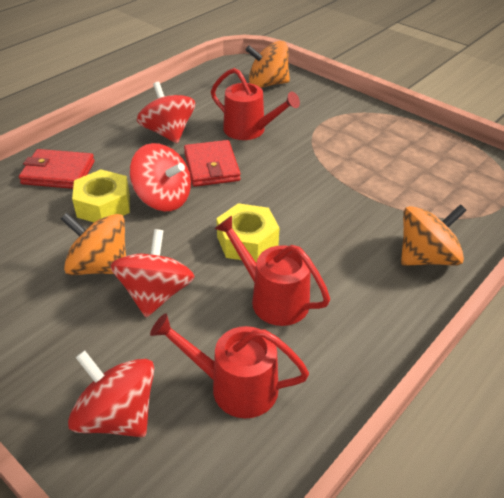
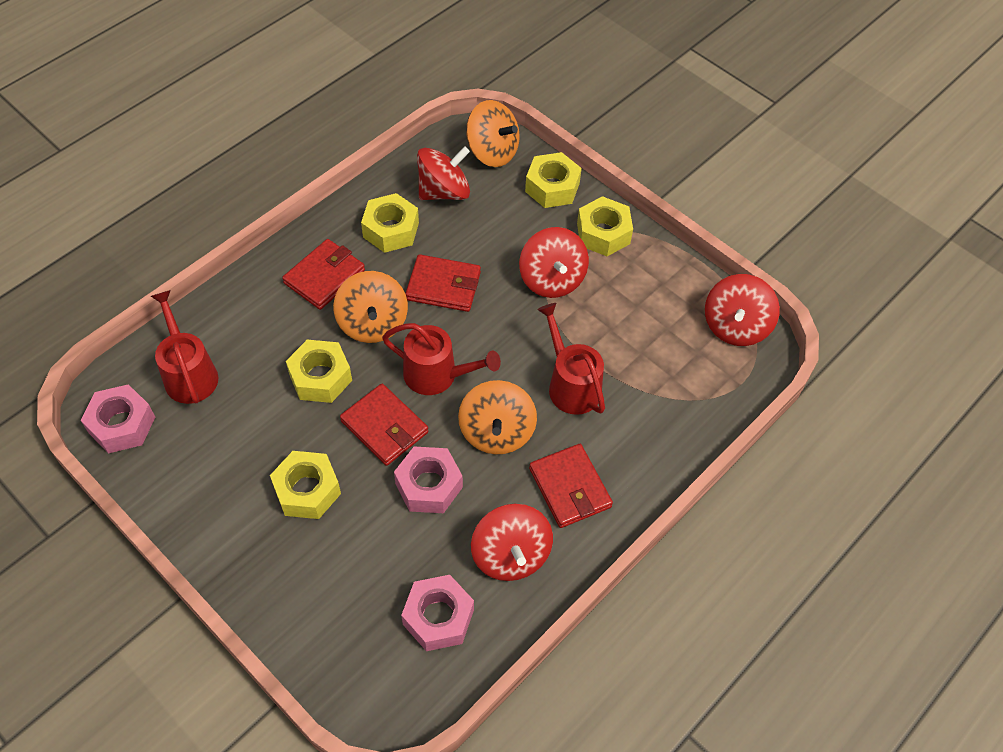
pink nut: 0 -> 3
red wallet: 2 -> 4
yellow nut: 2 -> 5

